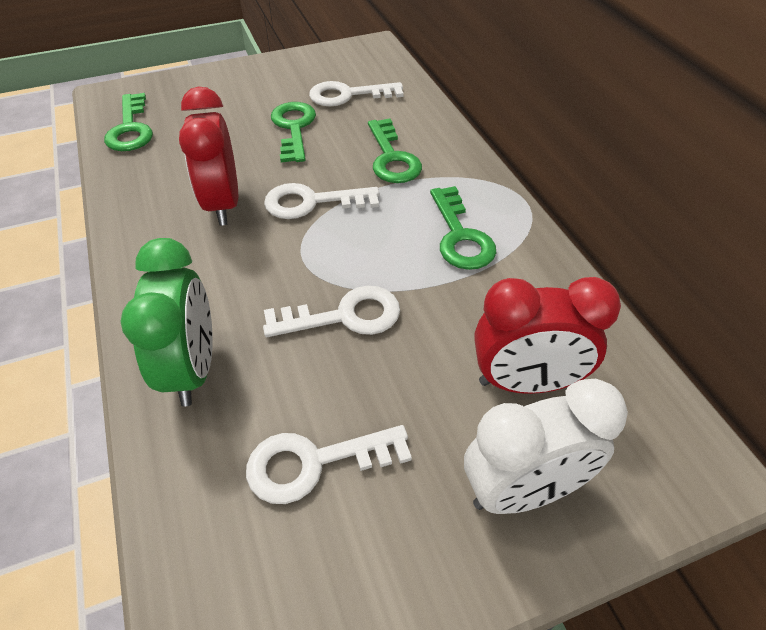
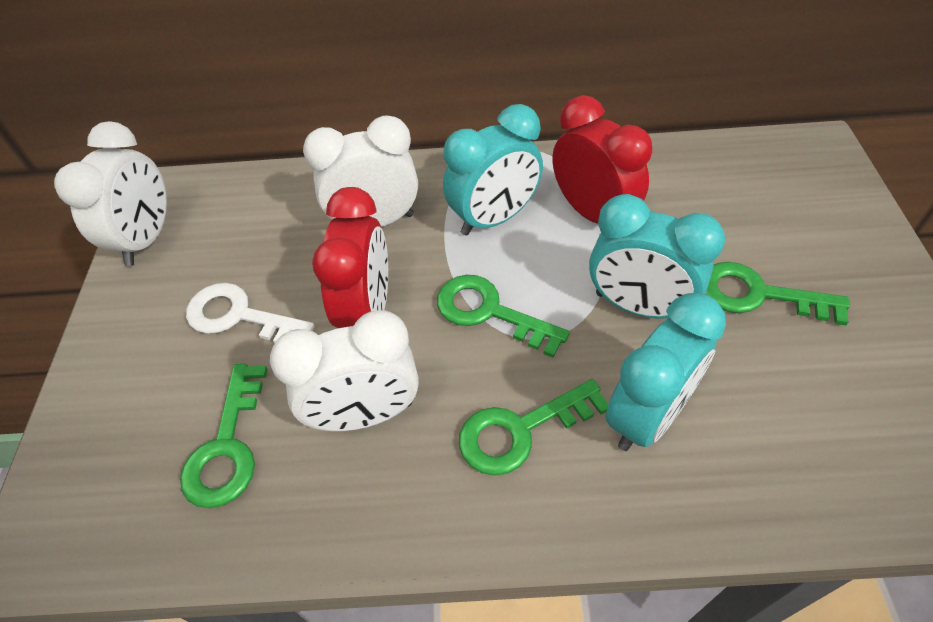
green clock: 1 -> 0
turquoise clock: 0 -> 3
white clock: 1 -> 3
white key: 4 -> 1

